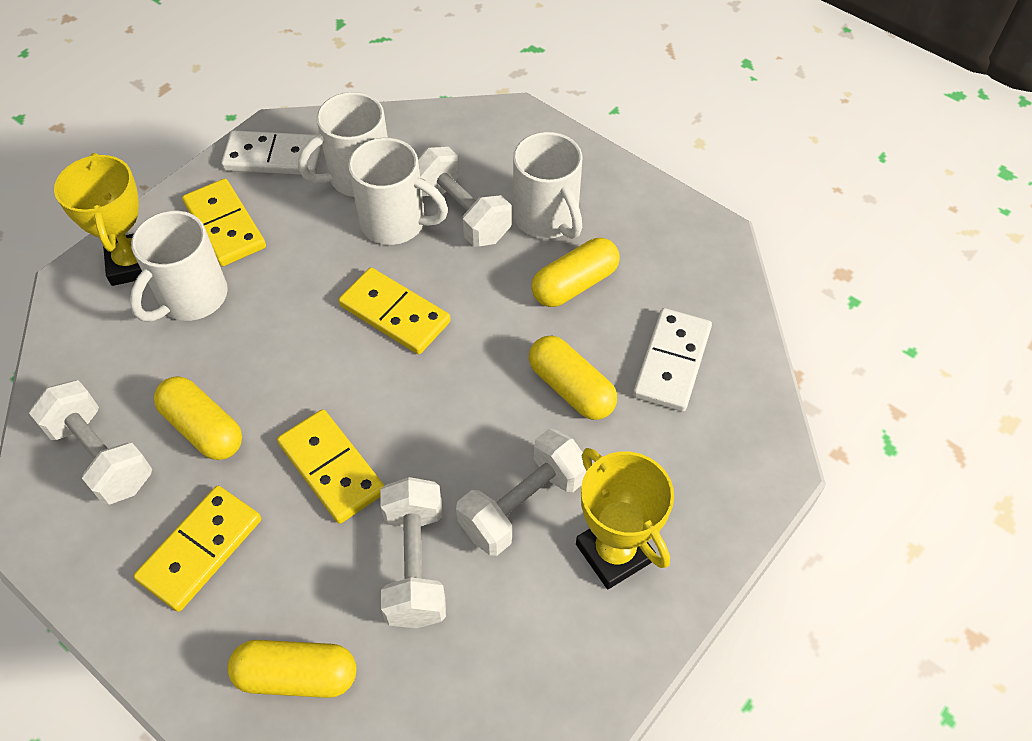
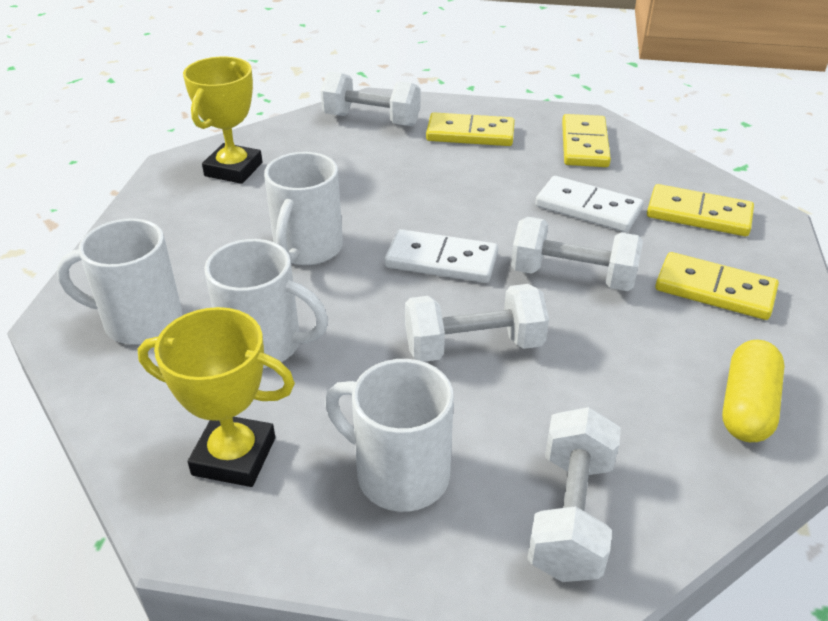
yellow capsule: 4 -> 1

